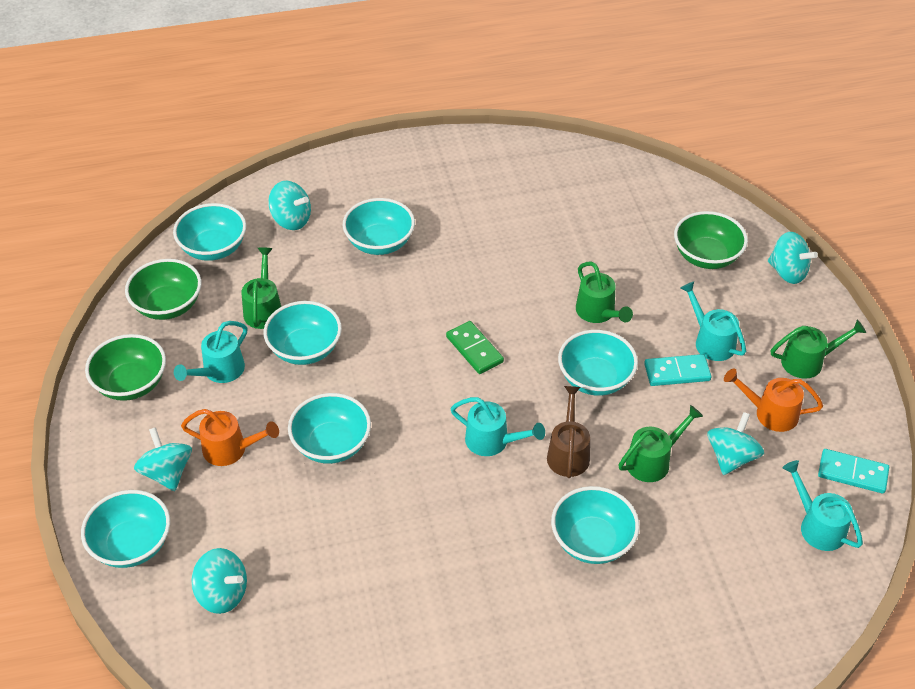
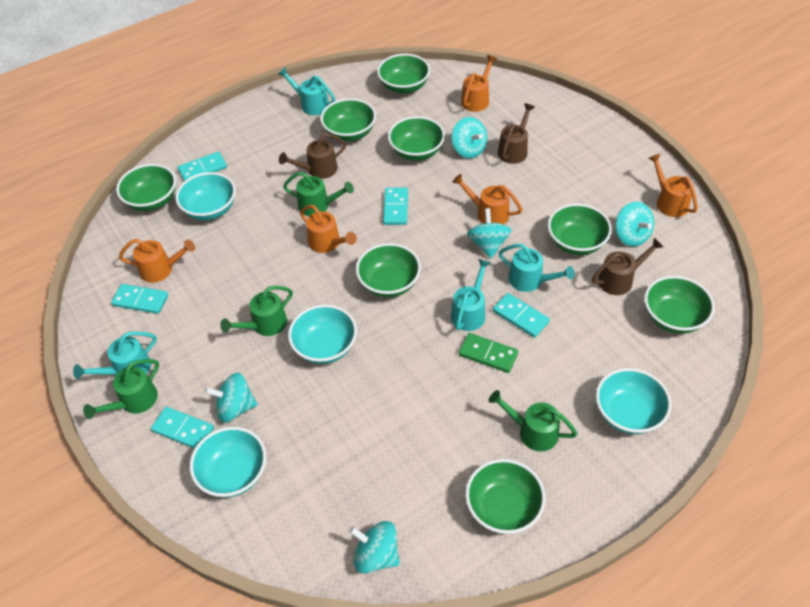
brown watering can: 1 -> 3
green bowl: 3 -> 8
orange watering can: 2 -> 5
turquoise bowl: 7 -> 4
turquoise domino: 2 -> 5

